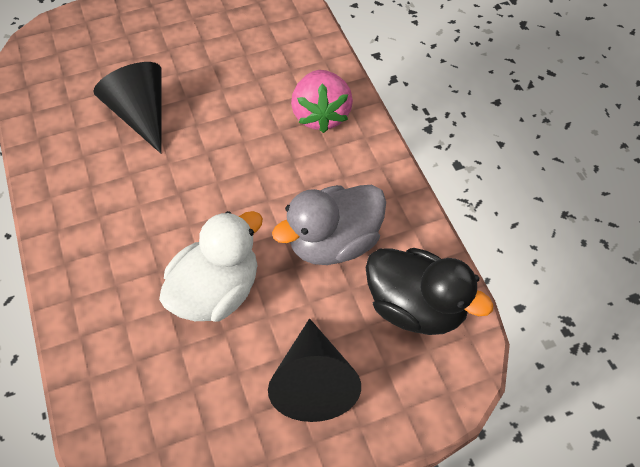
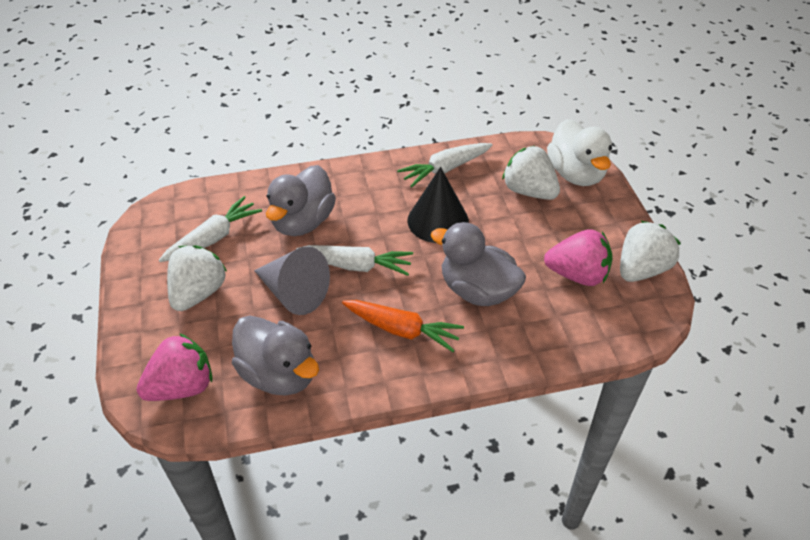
black cone: 2 -> 1
black duck: 1 -> 0
grey cone: 0 -> 1
grey duck: 1 -> 3
orange carrot: 0 -> 1
pink strawberry: 1 -> 2
white carrot: 0 -> 3
white strawberry: 0 -> 3

